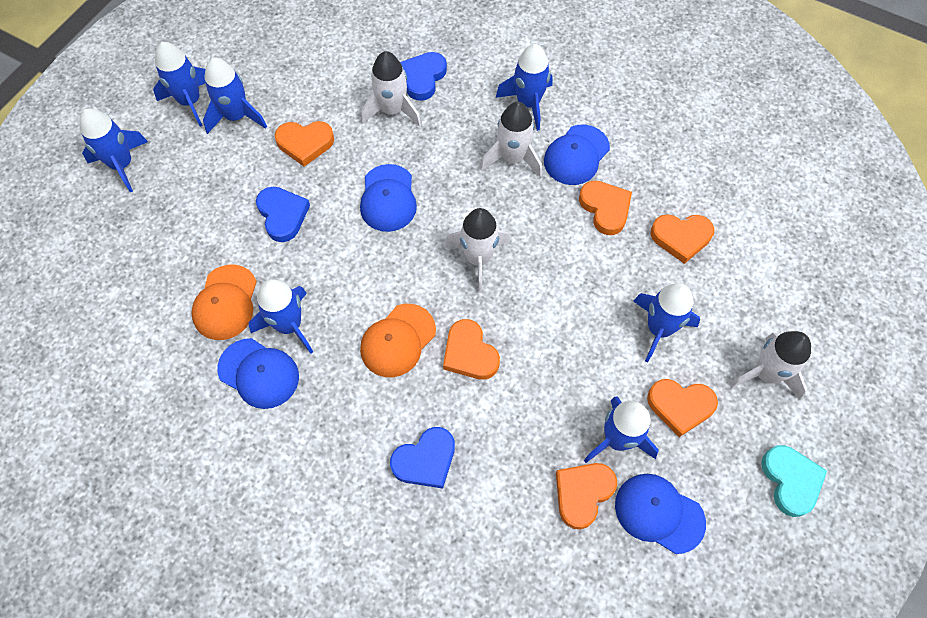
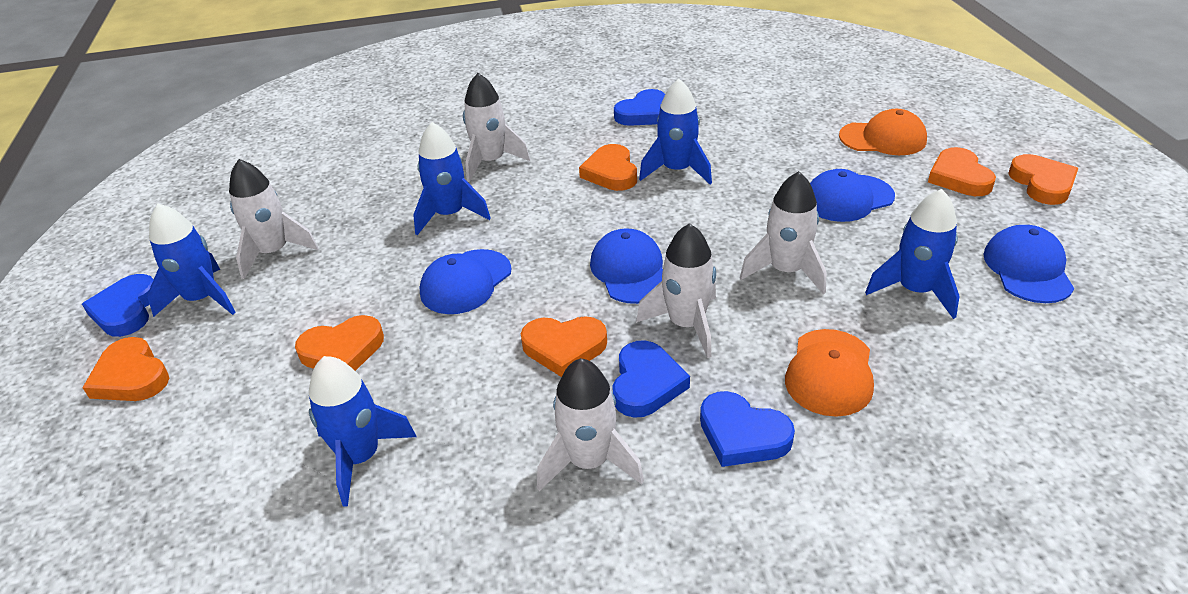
blue heart: 3 -> 4
blue rocket: 7 -> 5
turquoise heart: 1 -> 0
white rocket: 4 -> 5

